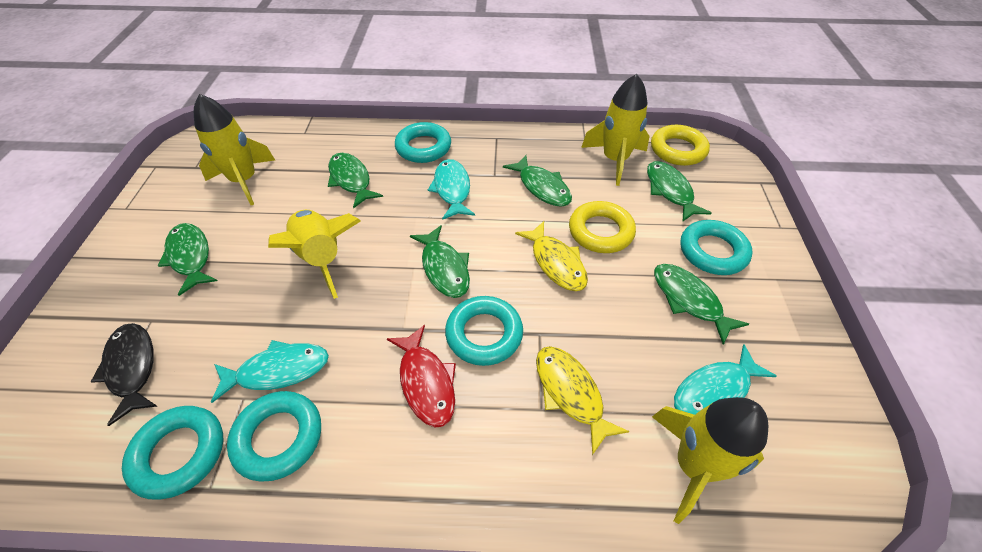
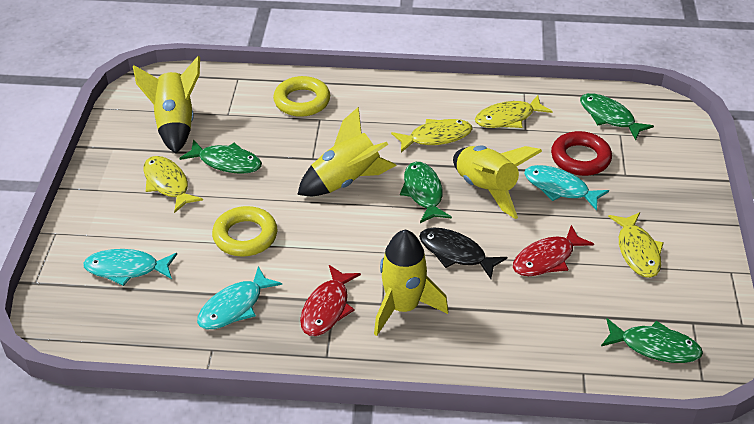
green fish: 6 -> 4
red fish: 1 -> 2
red ring: 0 -> 1
turquoise ring: 5 -> 0
yellow fish: 2 -> 4

